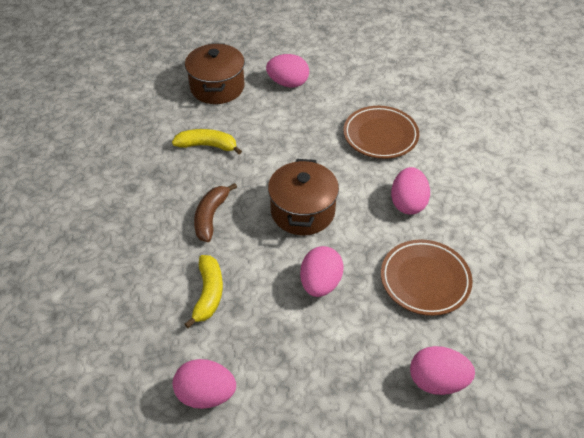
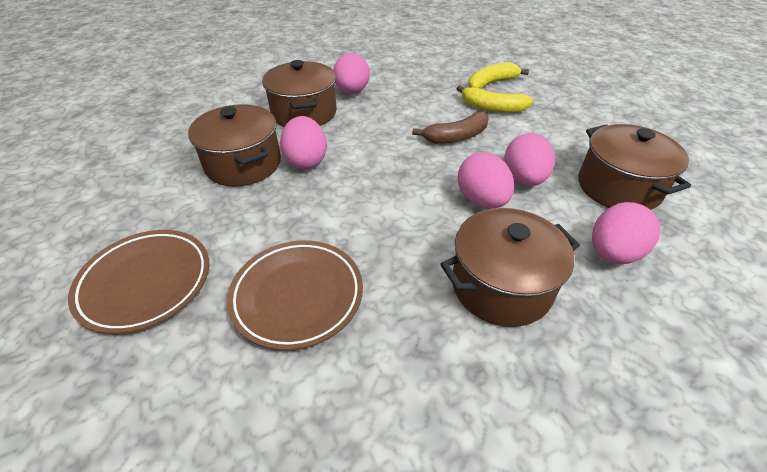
brown pot: 2 -> 4

